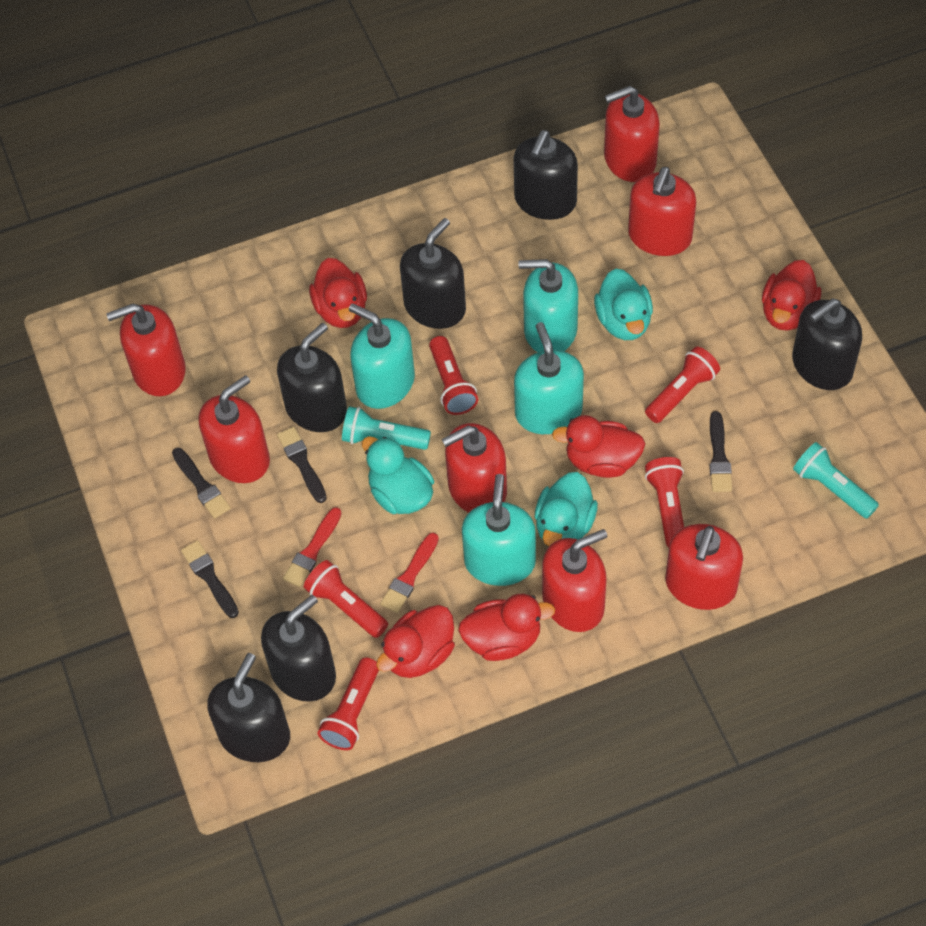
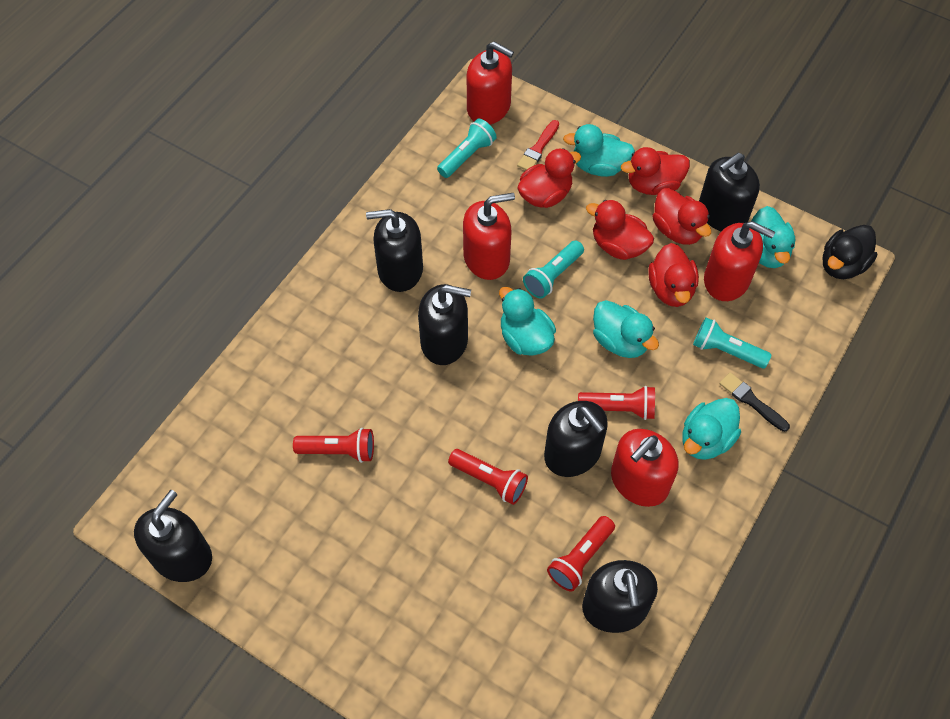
black brush: 4 -> 1
black duck: 0 -> 1
red brush: 2 -> 1
red flashlight: 5 -> 4
red soap dispenser: 7 -> 4
turquoise duck: 3 -> 5
turquoise flashlight: 2 -> 3
turquoise soap dispenser: 4 -> 0

